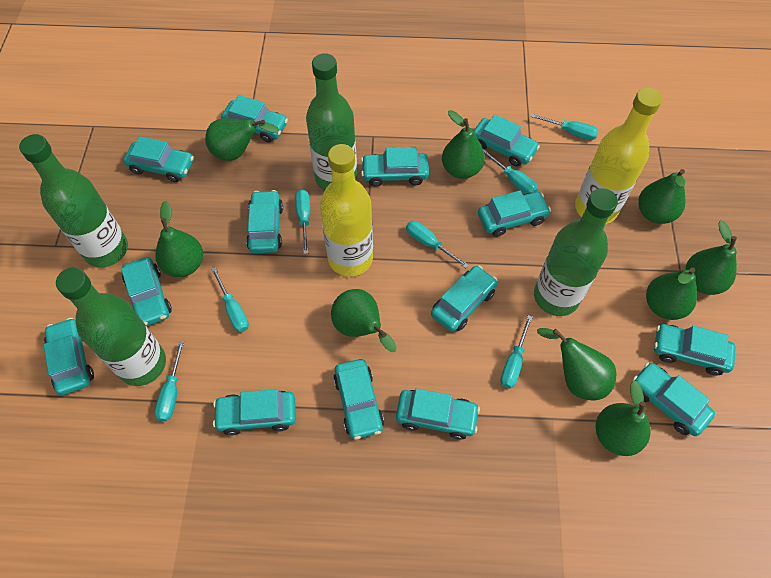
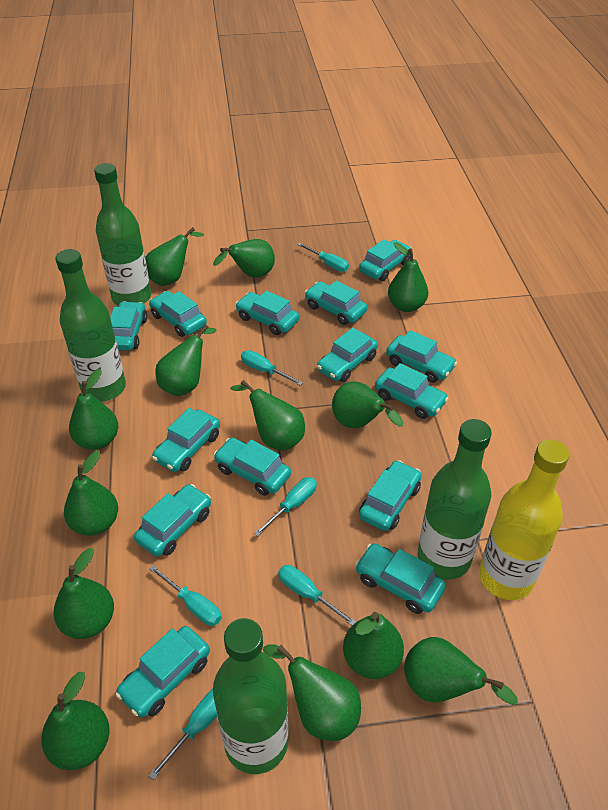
green pear: 9 -> 13
turquoise screwdriver: 7 -> 6
yellow bottle: 2 -> 1

